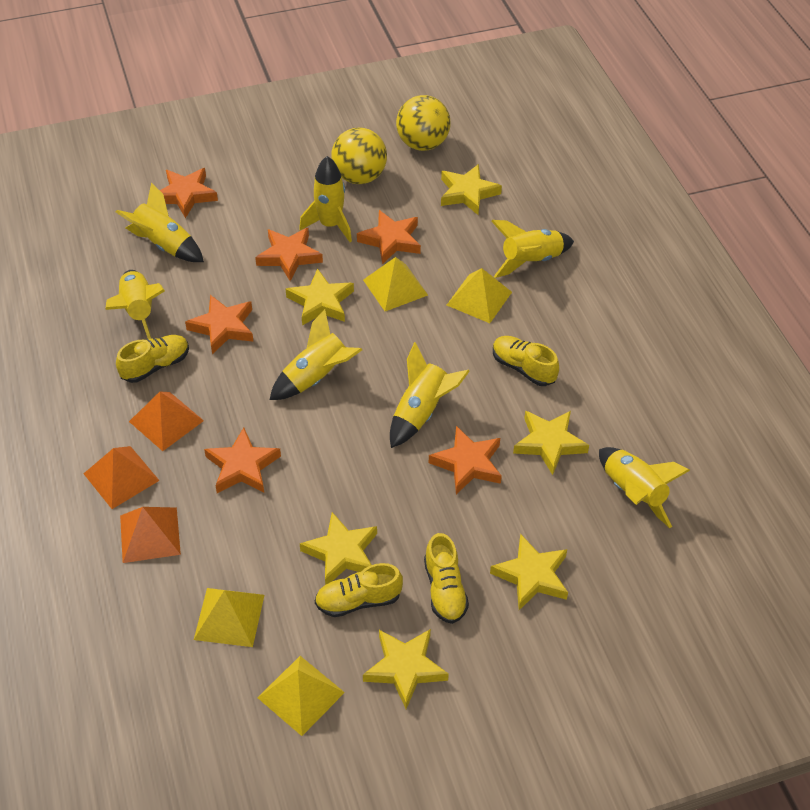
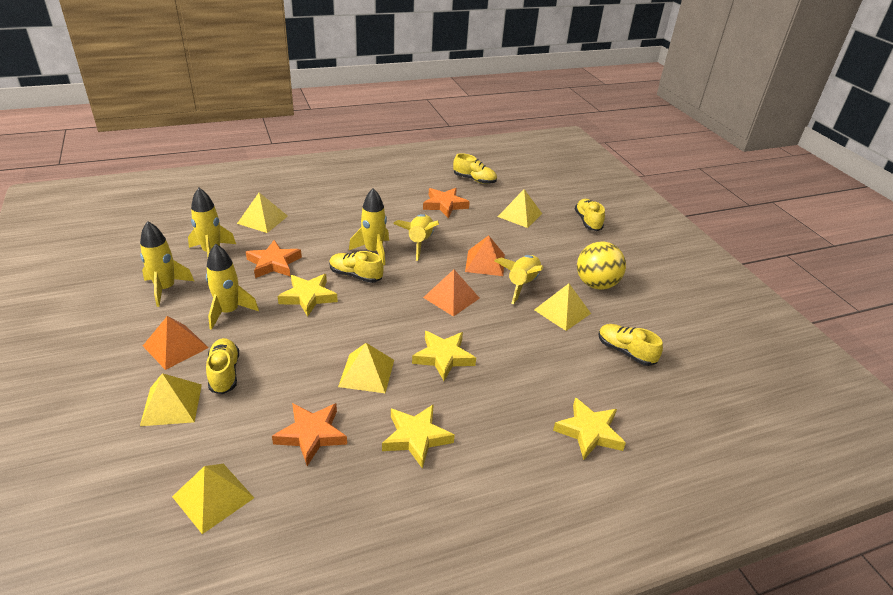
orange star: 6 -> 3
yellow ball: 2 -> 1
yellow pyramid: 4 -> 6
yellow rocket: 7 -> 6
yellow shoe: 4 -> 5
yellow star: 6 -> 4

